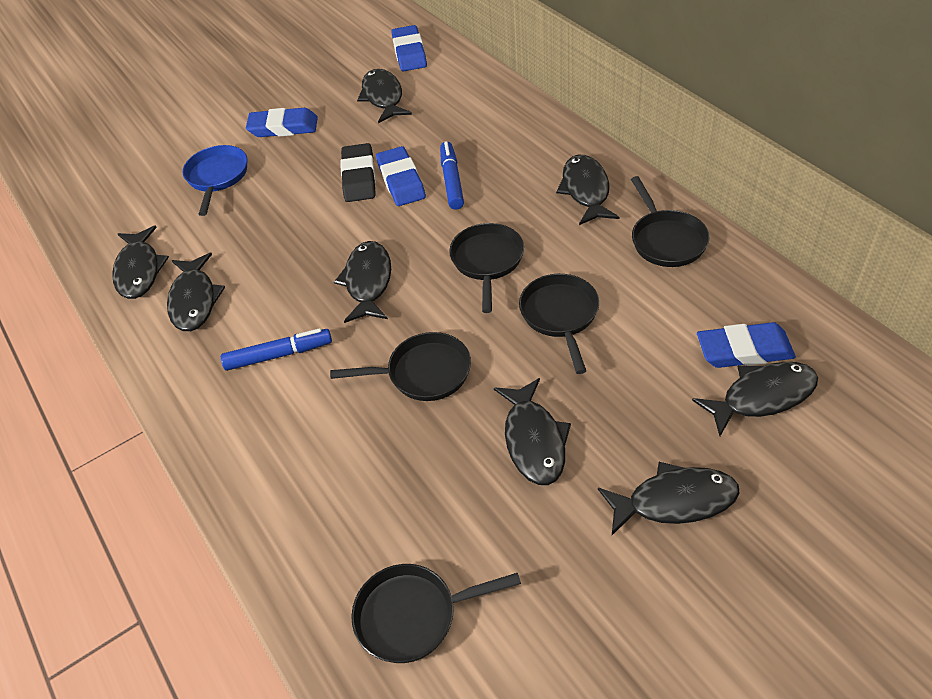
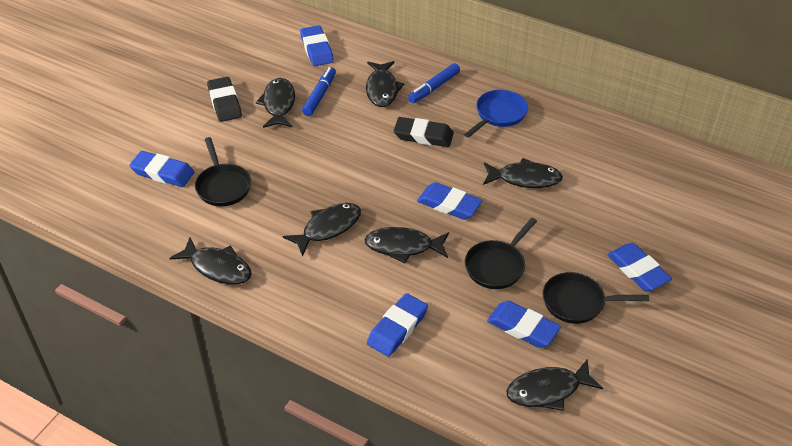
black eraser: 1 -> 2
black fish: 8 -> 7
black pan: 5 -> 3
blue eraser: 4 -> 6

